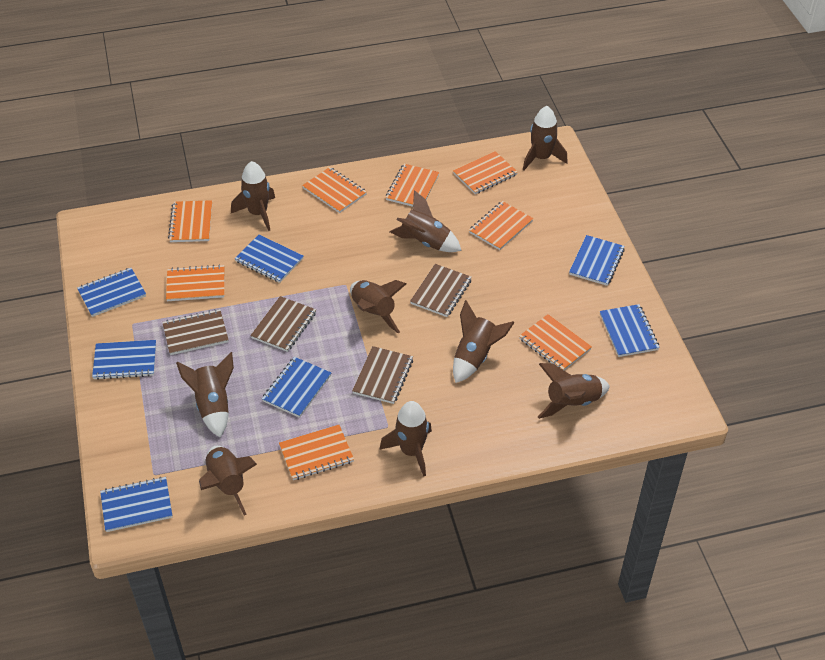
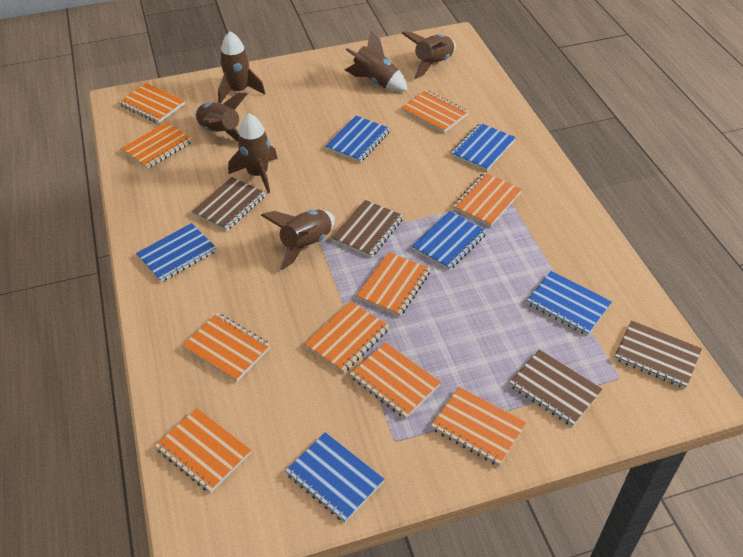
blue notebook: 7 -> 6
brown rocket: 9 -> 6
orange notebook: 8 -> 10

